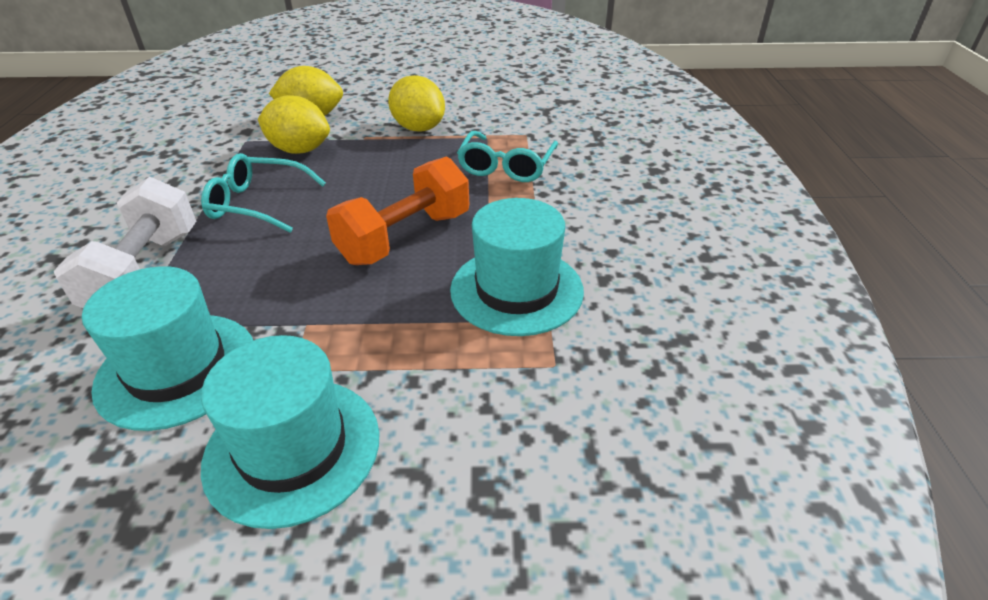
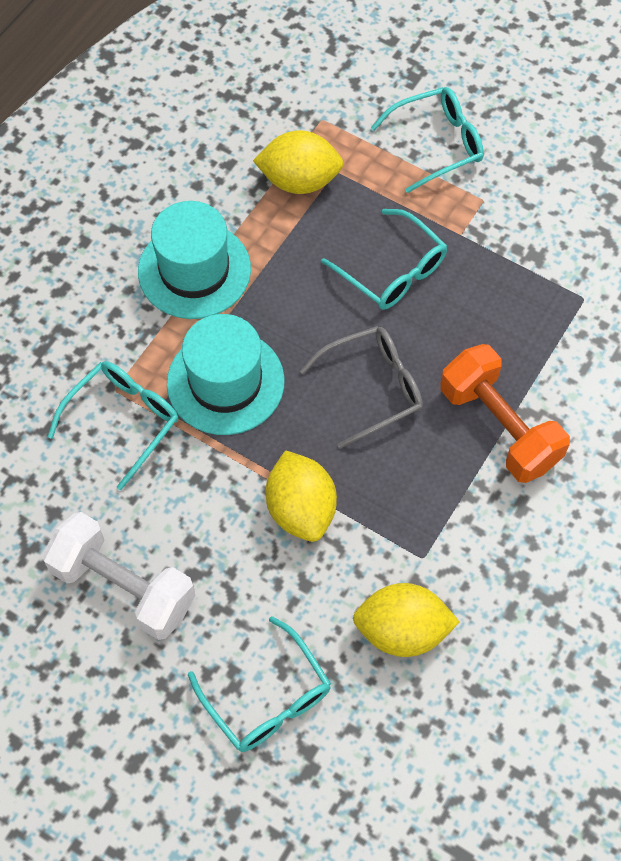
grey glasses: 0 -> 1
turquoise glasses: 2 -> 4
turquoise hat: 3 -> 2

